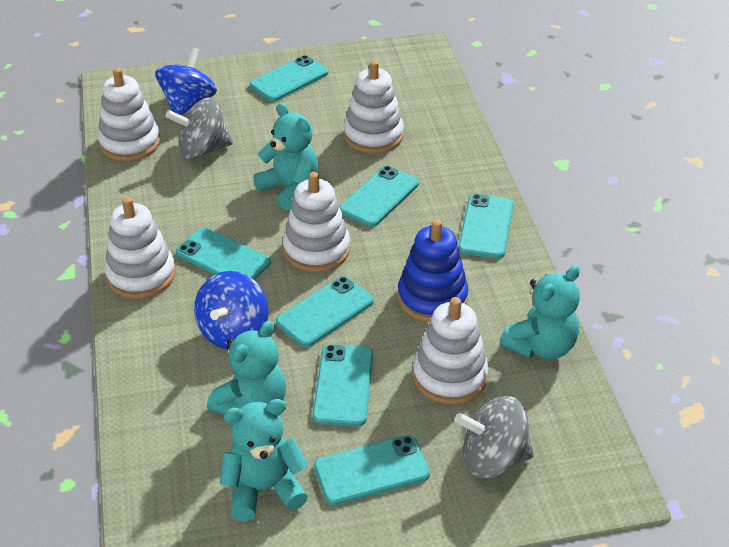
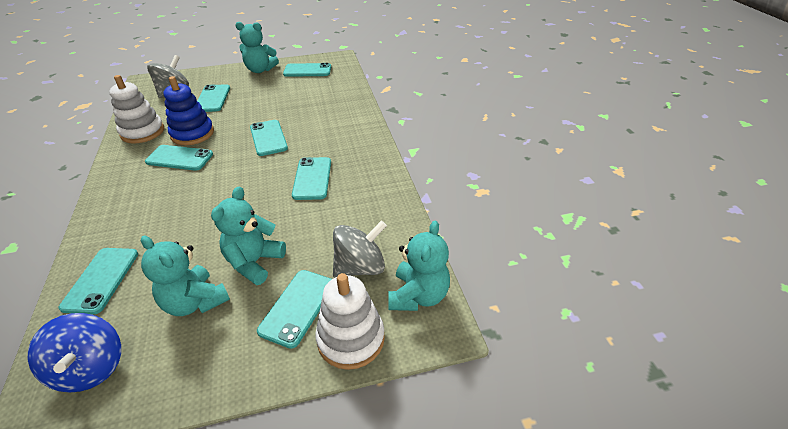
blue spinning top: 2 -> 1
white stacking toy: 5 -> 2

